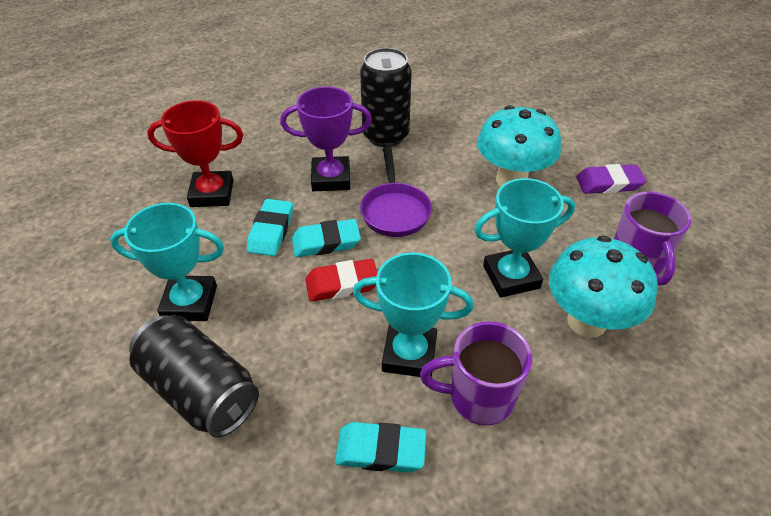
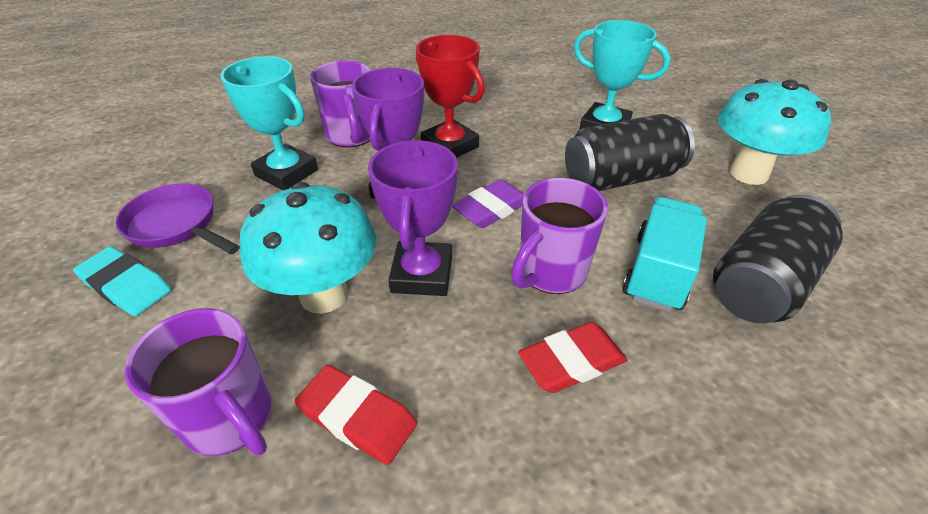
purple mug: 2 -> 3
purple trophy: 1 -> 2
red eraser: 1 -> 2
turquoise eraser: 3 -> 1
turquoise trophy: 3 -> 2
turquoise truck: 0 -> 1

